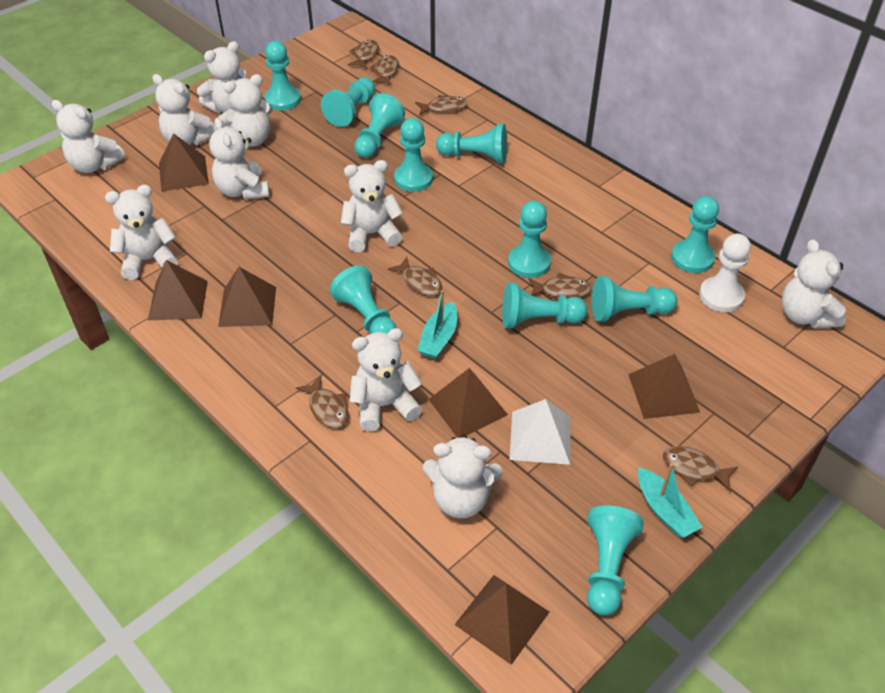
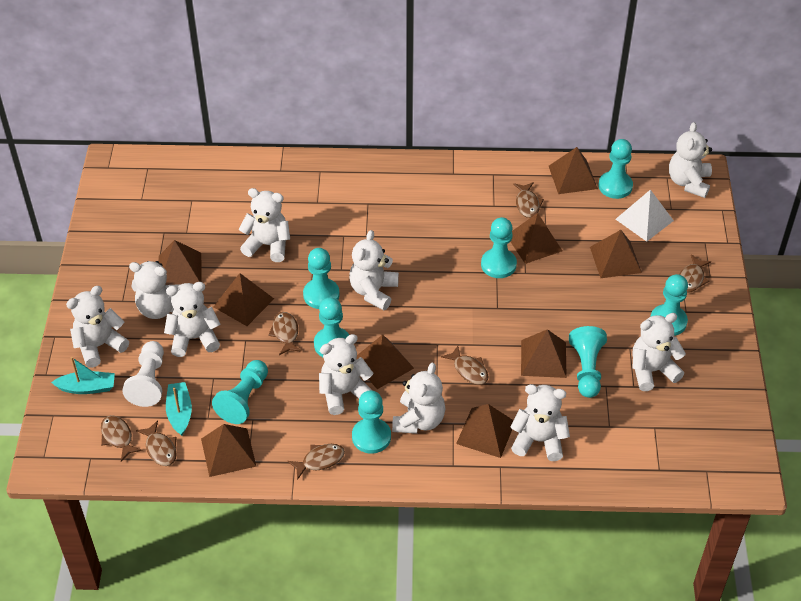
brown pyramid: 6 -> 9
turquoise pawn: 11 -> 8

